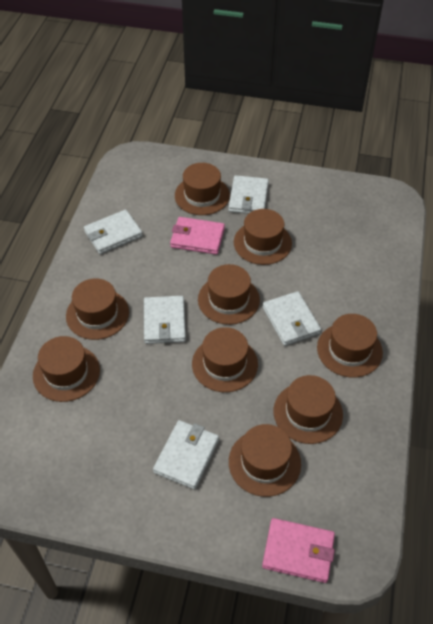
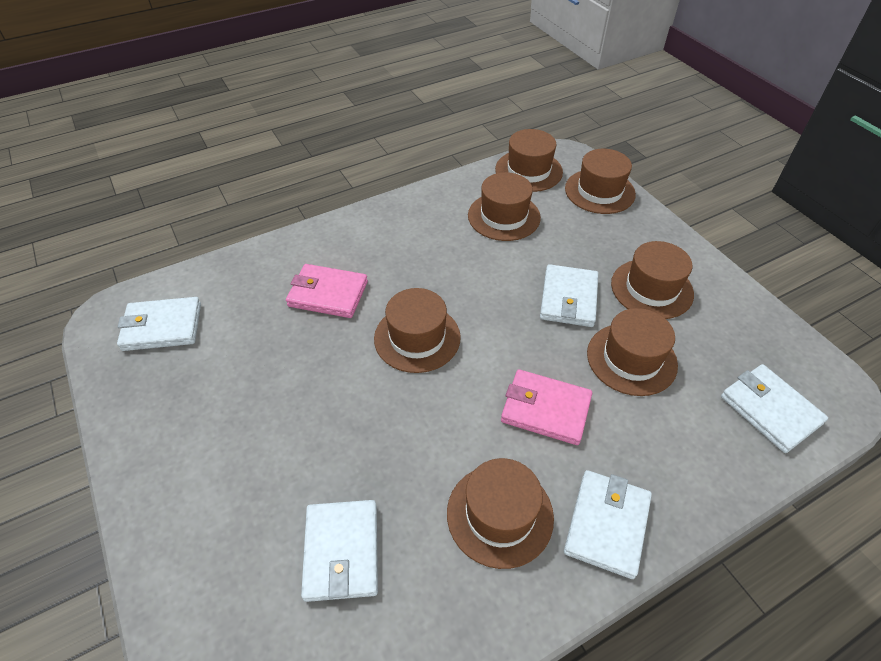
brown hat: 9 -> 7

